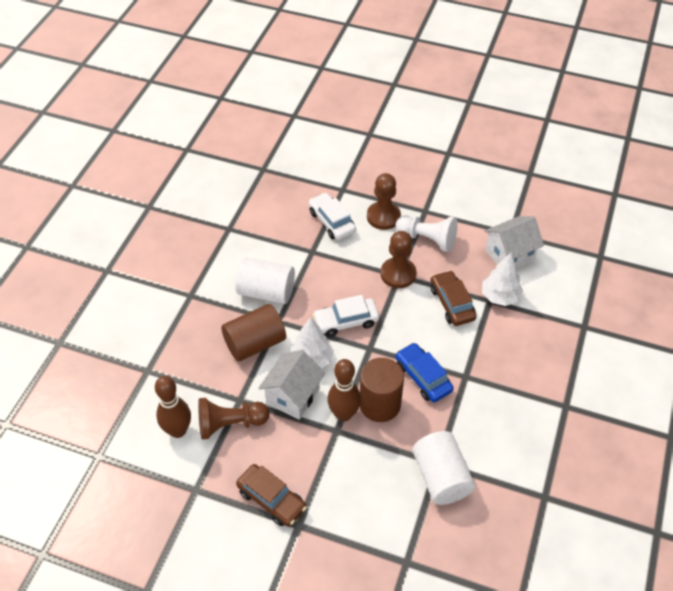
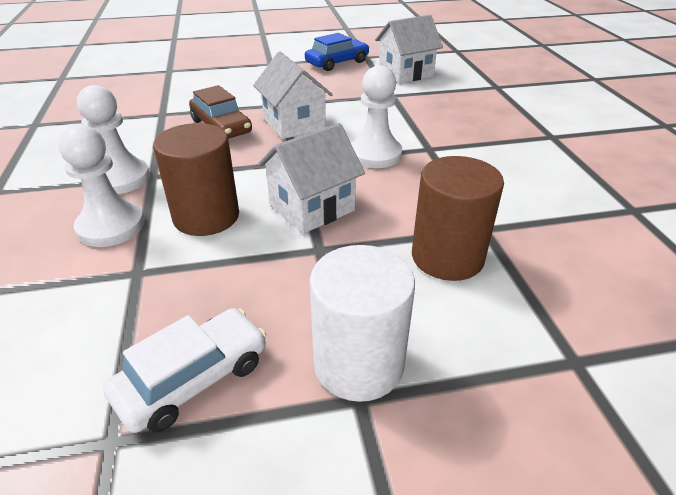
brown bowling pin: 2 -> 0
brown car: 2 -> 1
brown pawn: 3 -> 0
white car: 2 -> 1
white cylinder: 2 -> 1
white house: 2 -> 3
white pawn: 1 -> 3
white tree: 2 -> 0

